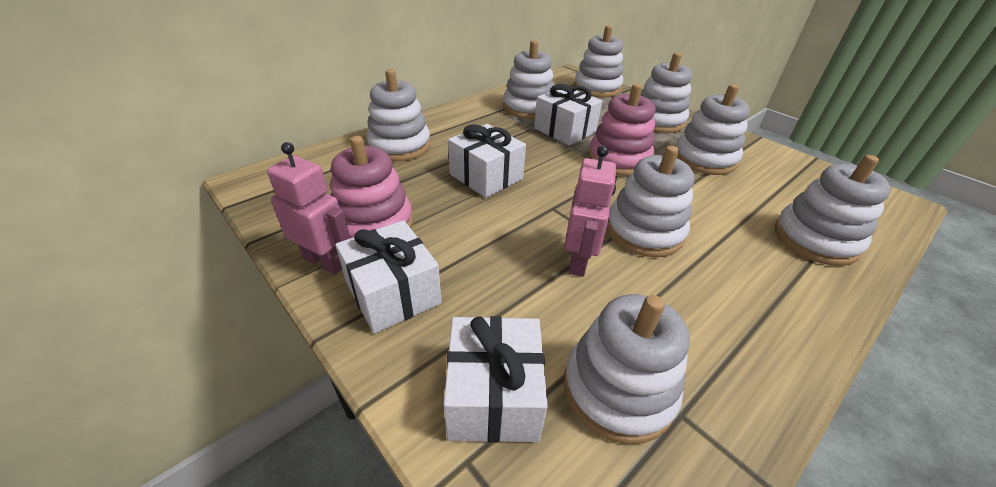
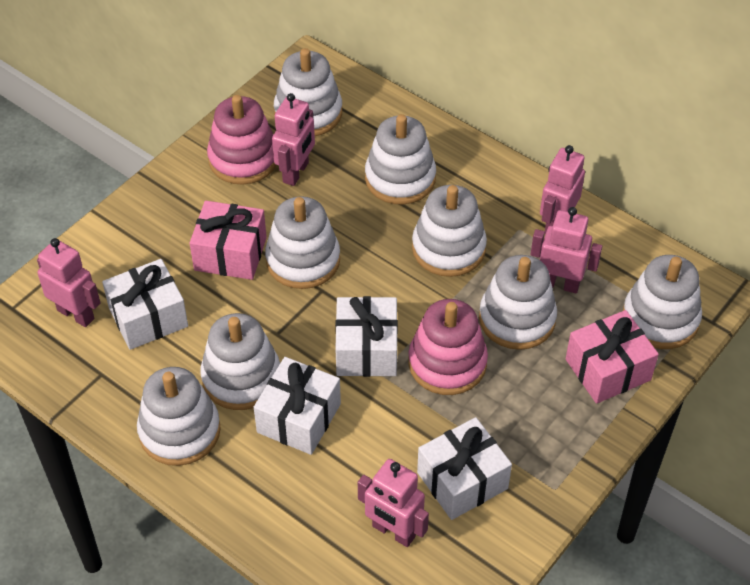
pink gift: 0 -> 2
pink robot: 2 -> 5

